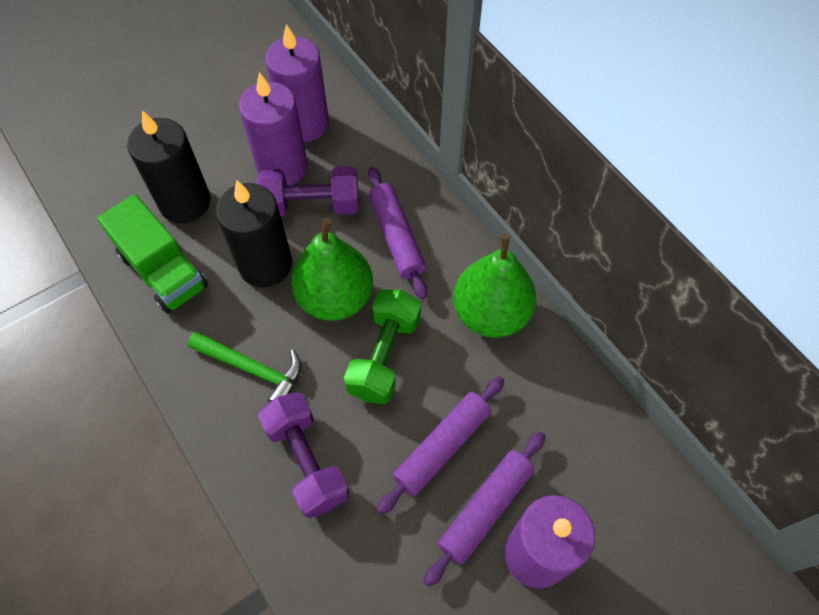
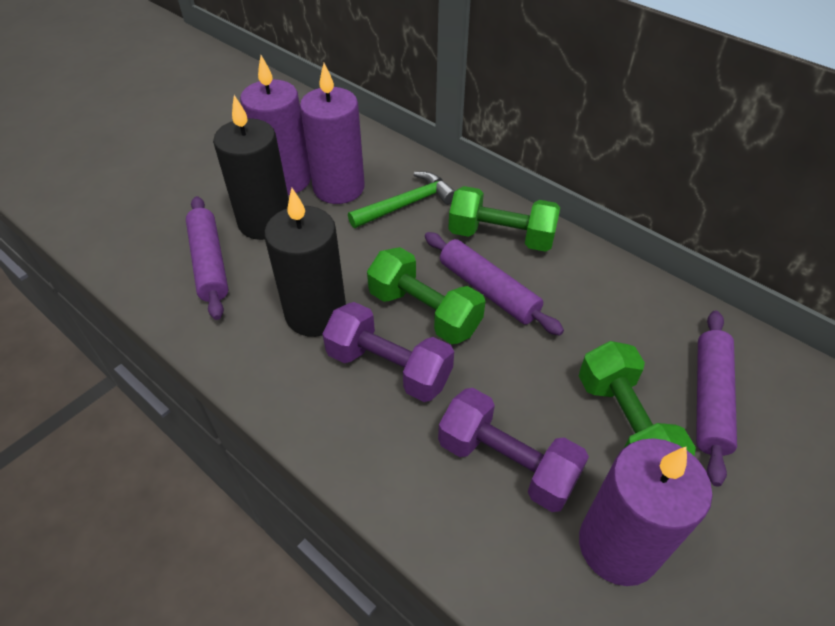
green dumbbell: 1 -> 3
green pear: 2 -> 0
green truck: 1 -> 0

